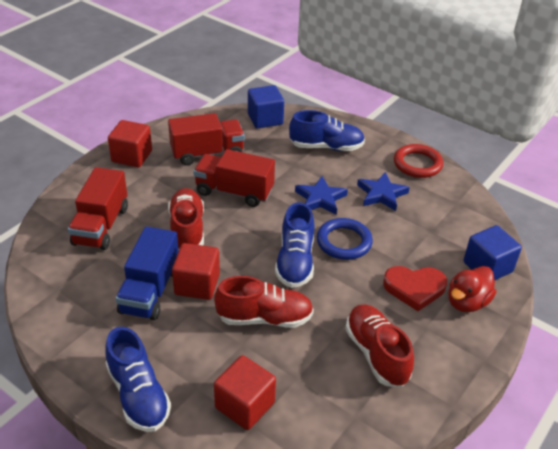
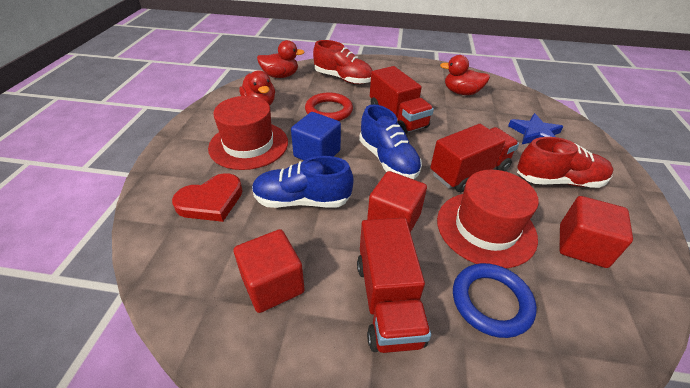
blue cube: 2 -> 1
blue shoe: 3 -> 2
blue star: 2 -> 1
blue truck: 1 -> 0
red duck: 1 -> 3
red hat: 0 -> 2
red shoe: 3 -> 2

